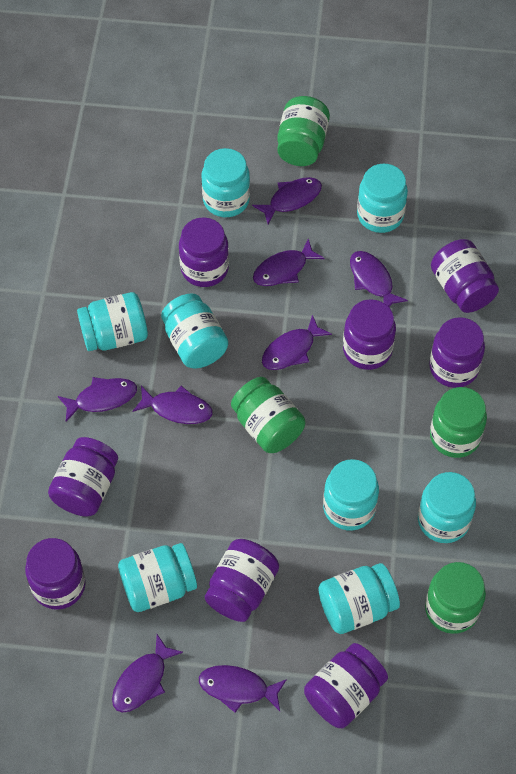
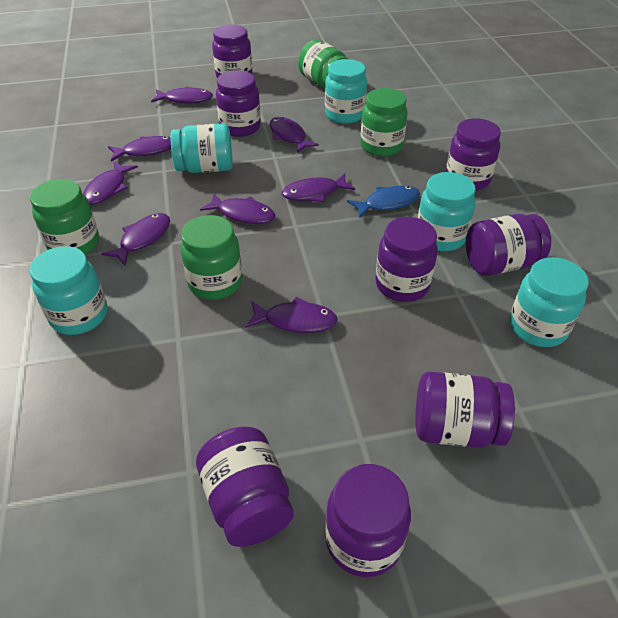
blue fish: 0 -> 1
turquoise jar: 8 -> 5

